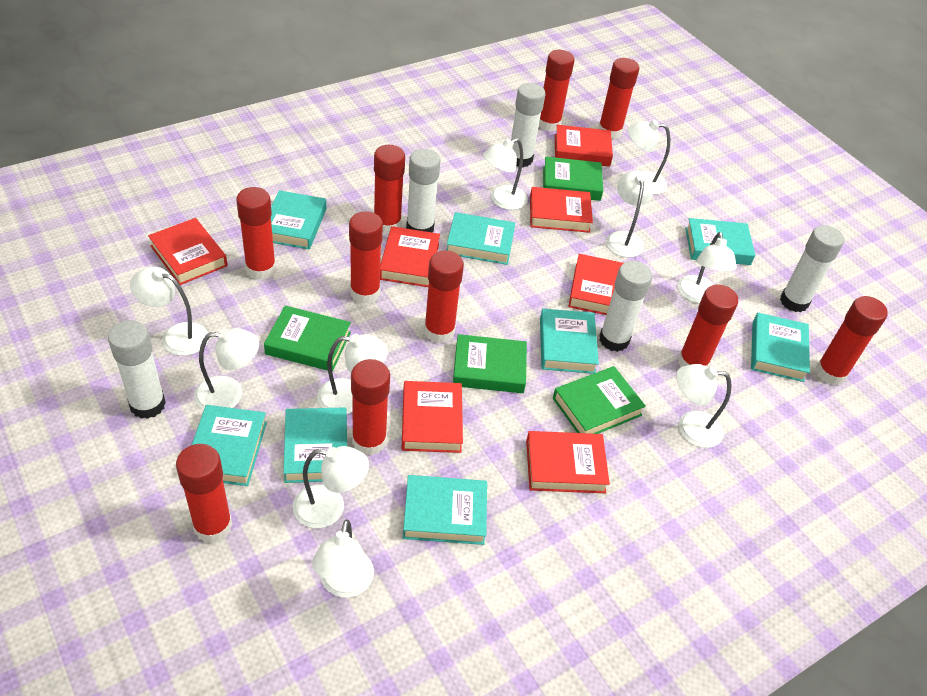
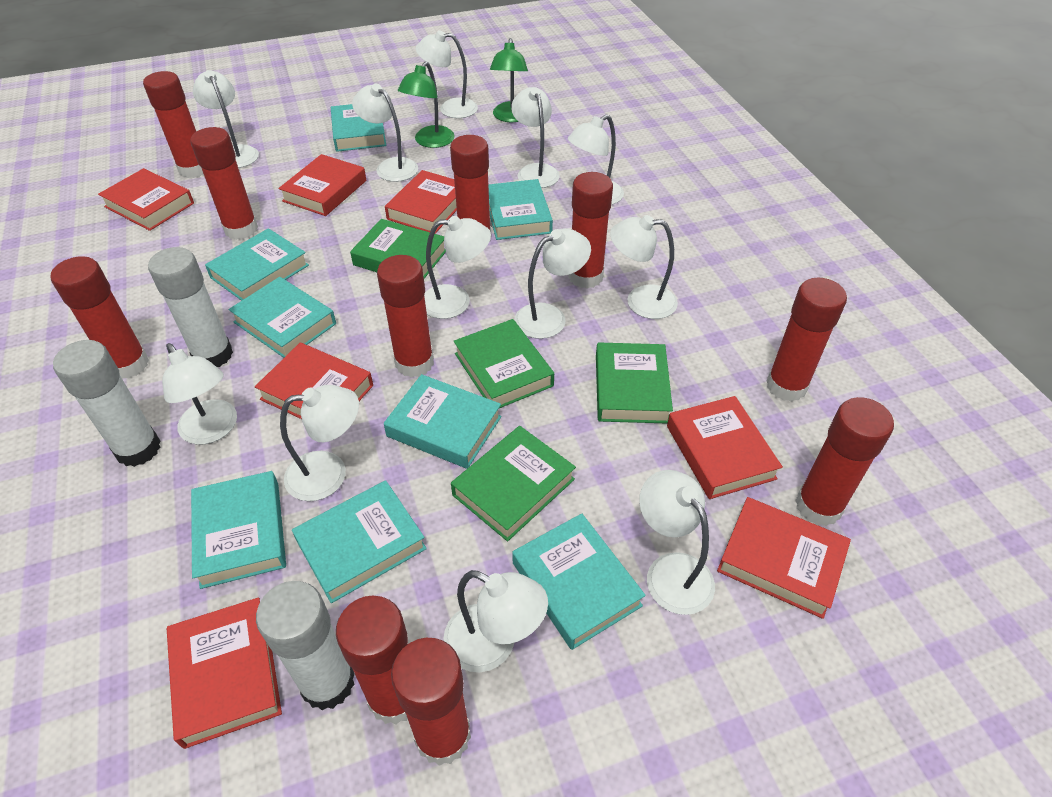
green lamp: 0 -> 2
white glue stick: 5 -> 3
white lamp: 10 -> 12

